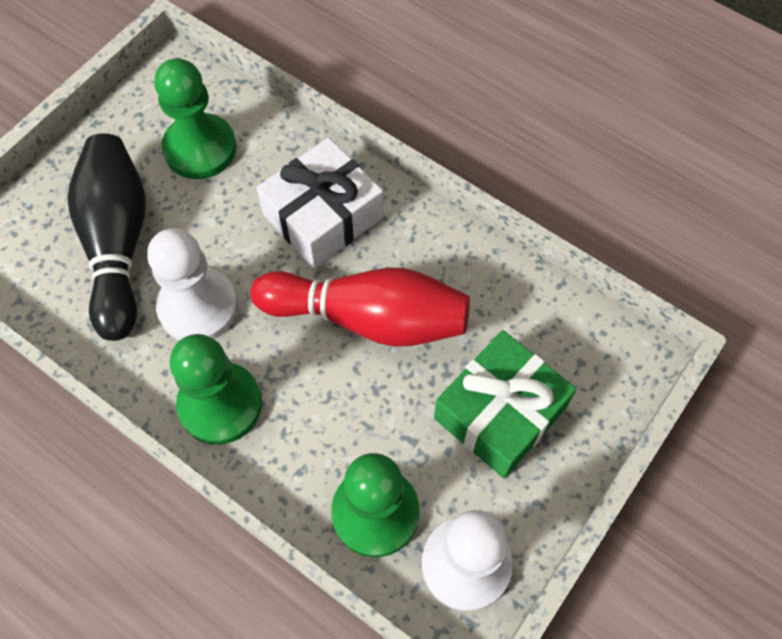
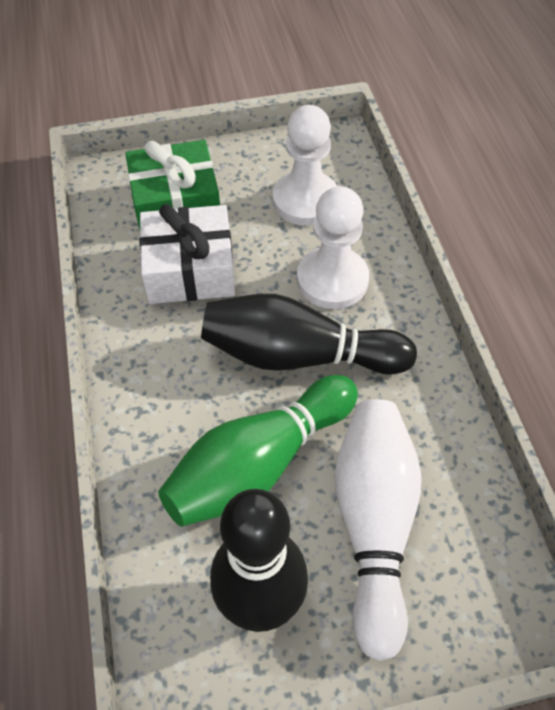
black bowling pin: 1 -> 2
green bowling pin: 0 -> 1
green pawn: 3 -> 0
red bowling pin: 1 -> 0
white bowling pin: 0 -> 1

